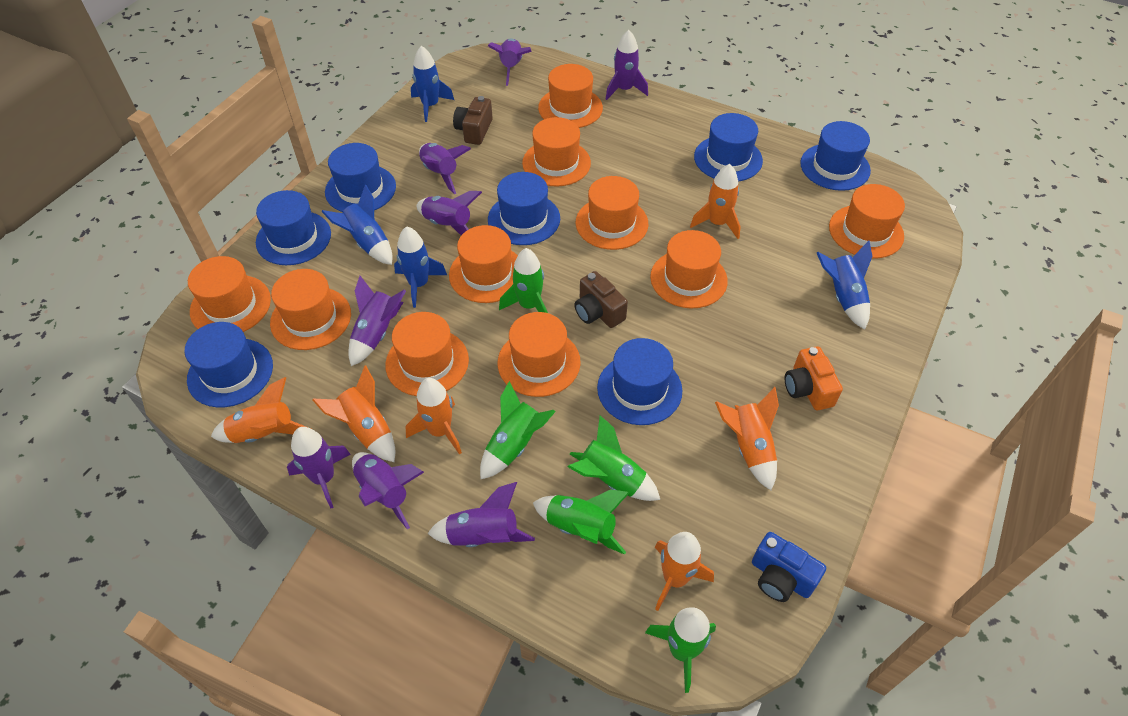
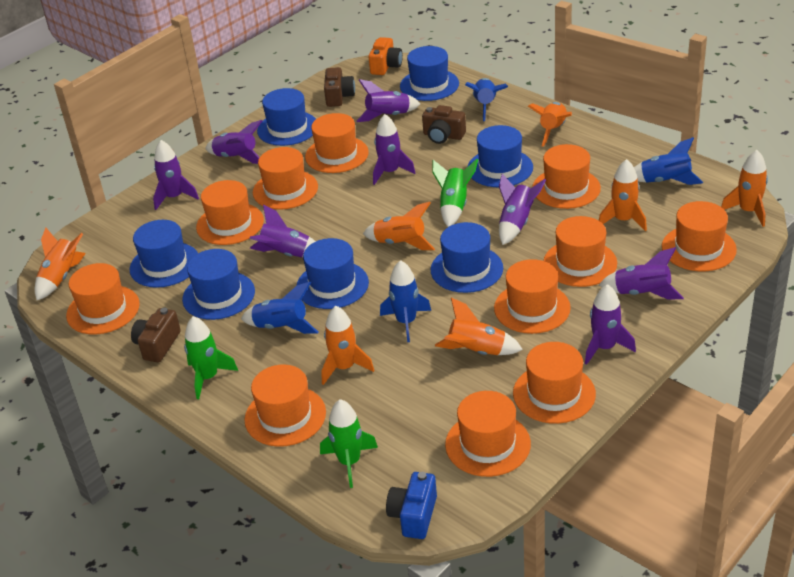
brown camera: 2 -> 3
green rocket: 5 -> 3
orange hat: 10 -> 11
orange rocket: 6 -> 7

